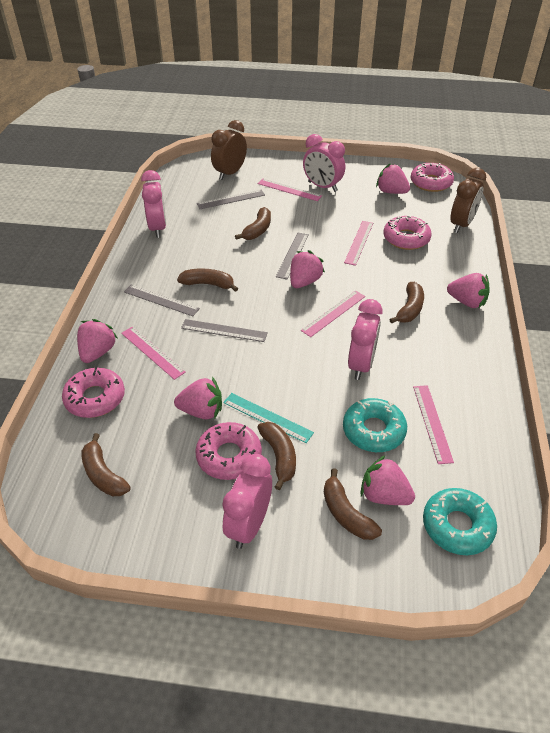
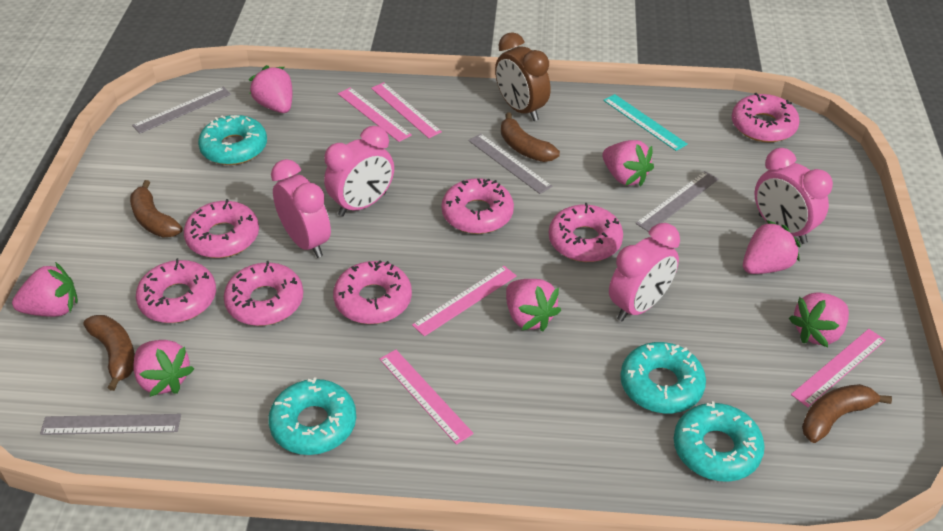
brown banana: 6 -> 4
brown clock: 2 -> 1
pink donut: 4 -> 7
pink strawberry: 6 -> 7
turquoise donut: 2 -> 4

